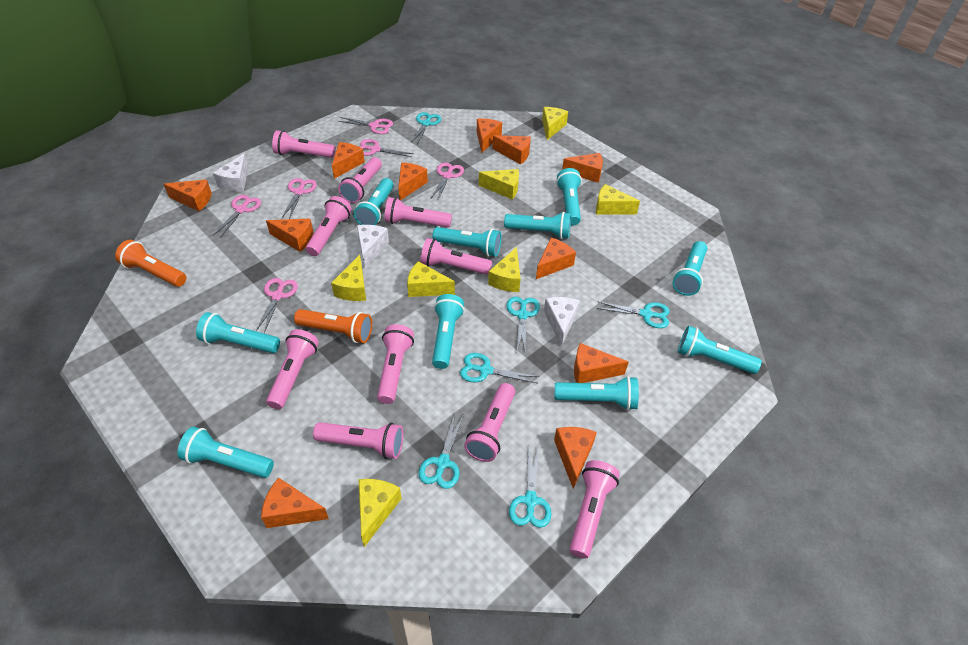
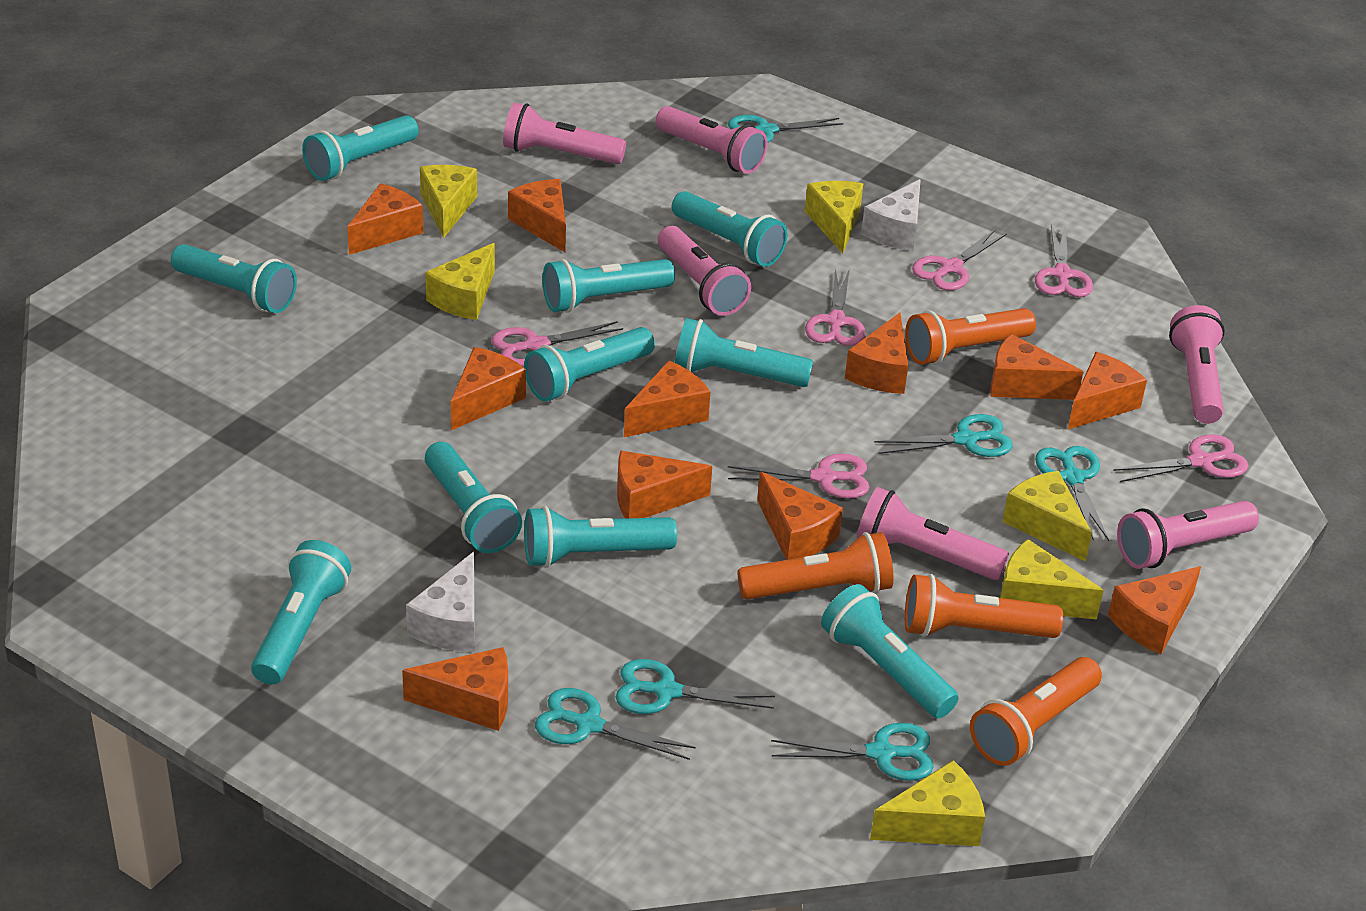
orange flashlight: 2 -> 4
pink flashlight: 10 -> 6
white cheese: 3 -> 2
yellow cheese: 7 -> 6

